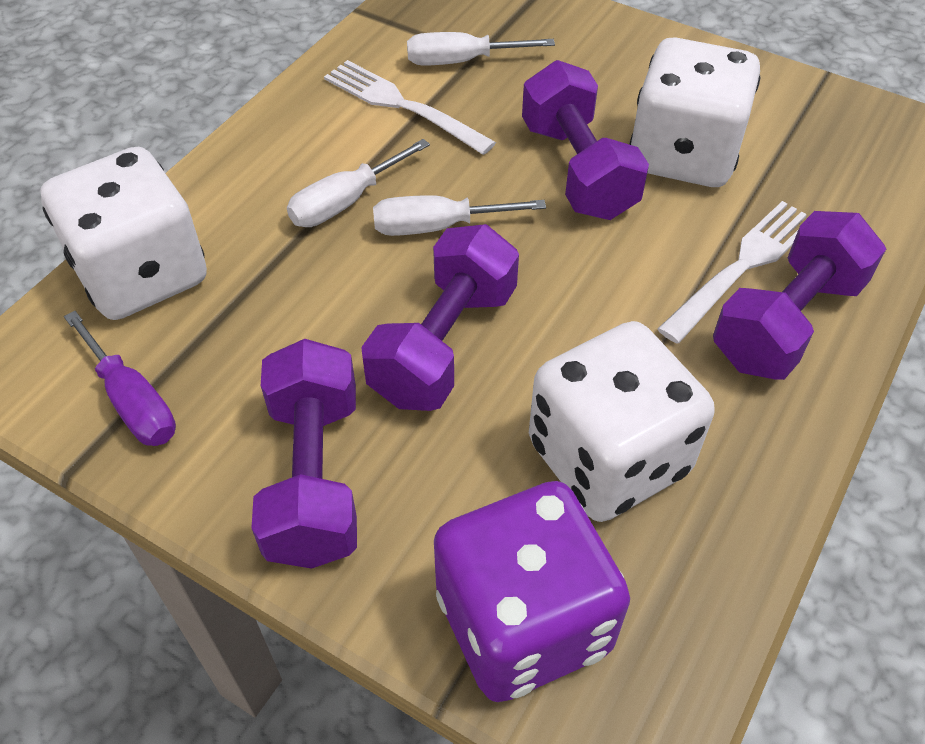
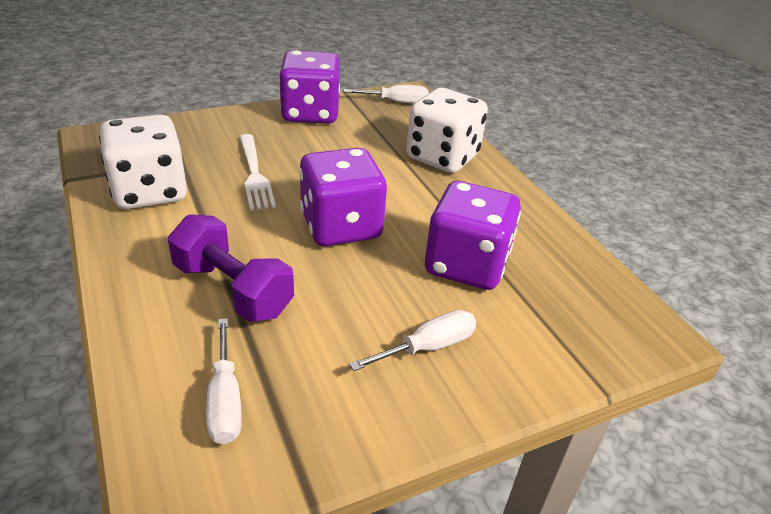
purple dice: 1 -> 3
purple dumbbell: 4 -> 1
purple screwdriver: 1 -> 0
white dice: 3 -> 2
white fork: 2 -> 1

